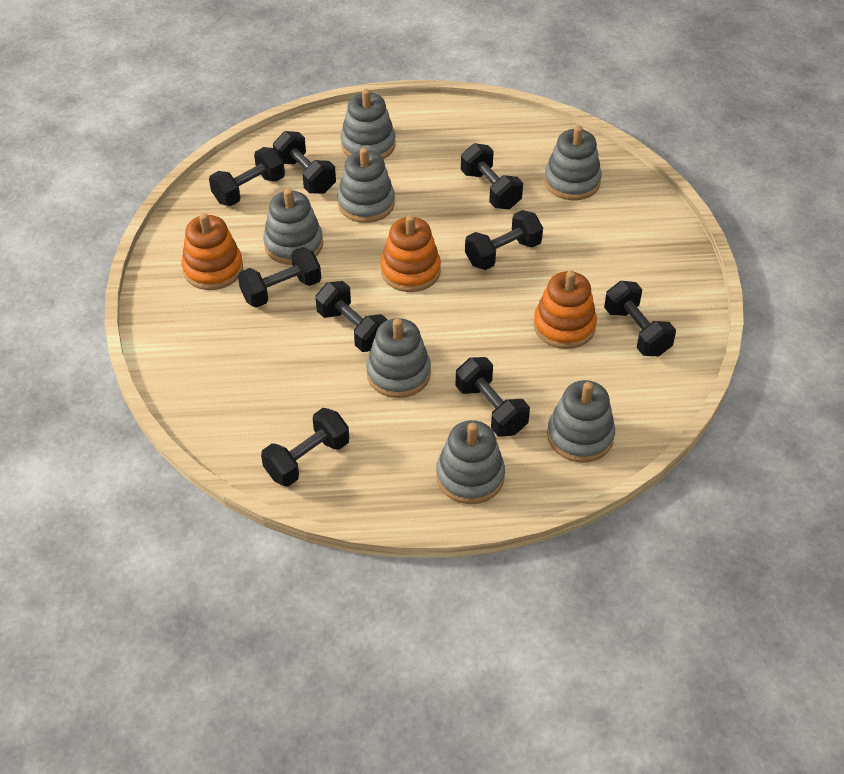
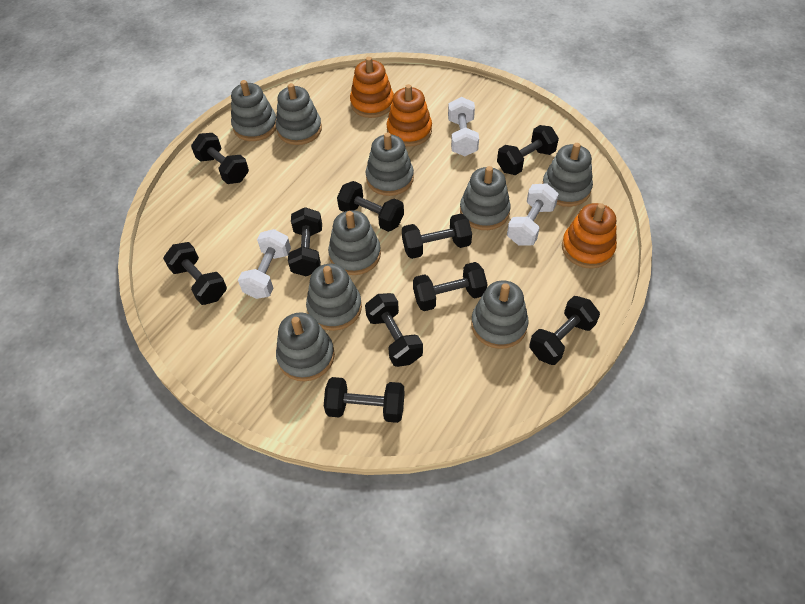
black dumbbell: 9 -> 10
grey stacking toy: 7 -> 9
white dumbbell: 0 -> 3

